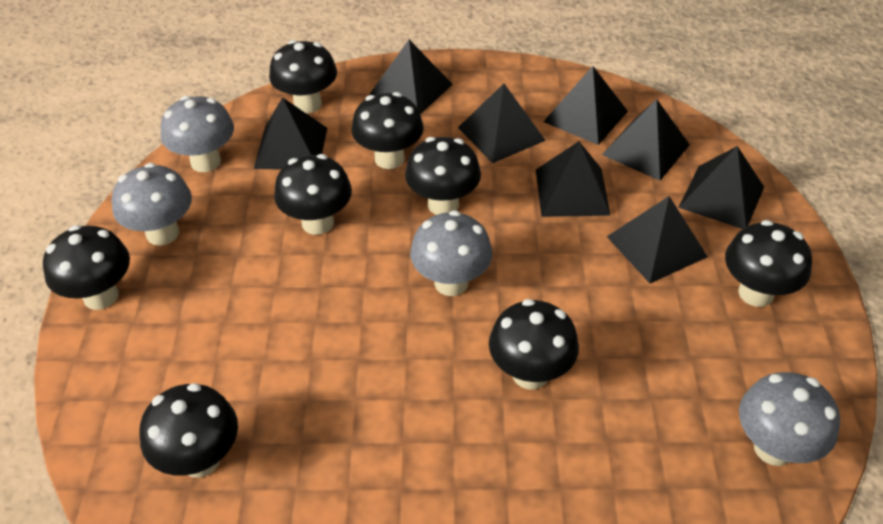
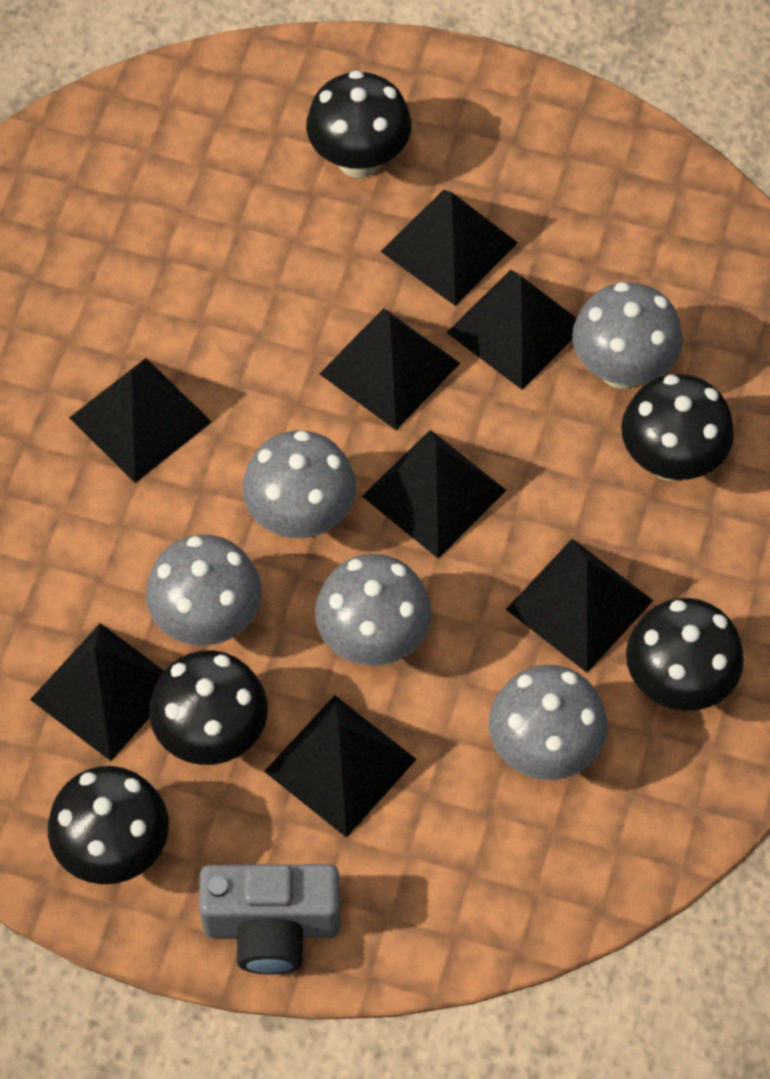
black mushroom: 8 -> 5
grey camera: 0 -> 1
grey mushroom: 4 -> 5

